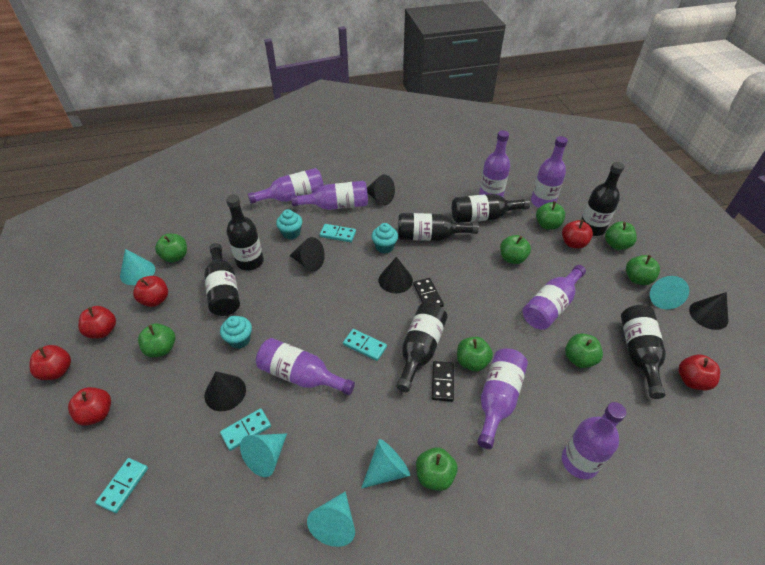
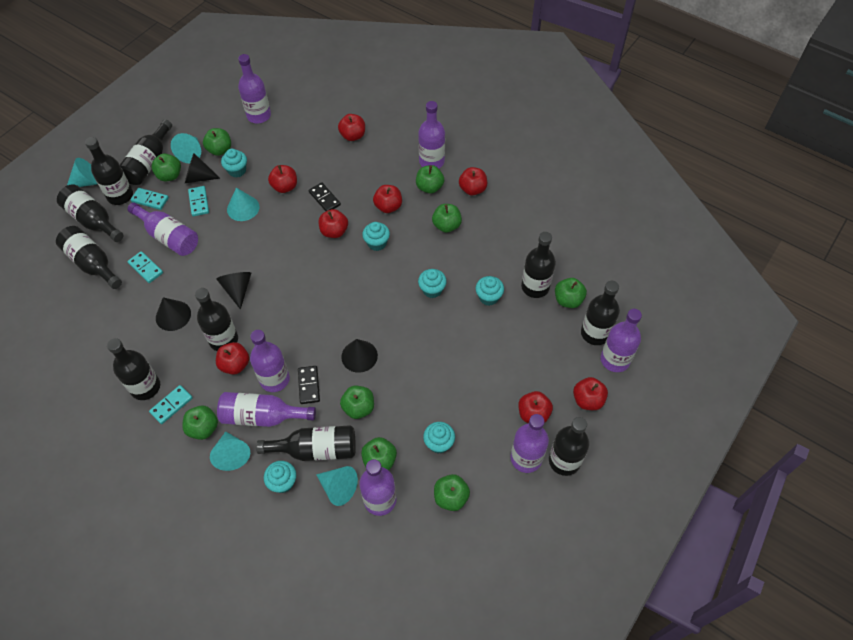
black bottle: 7 -> 10
black cone: 5 -> 4
red apple: 6 -> 8
turquoise cupcake: 3 -> 6

